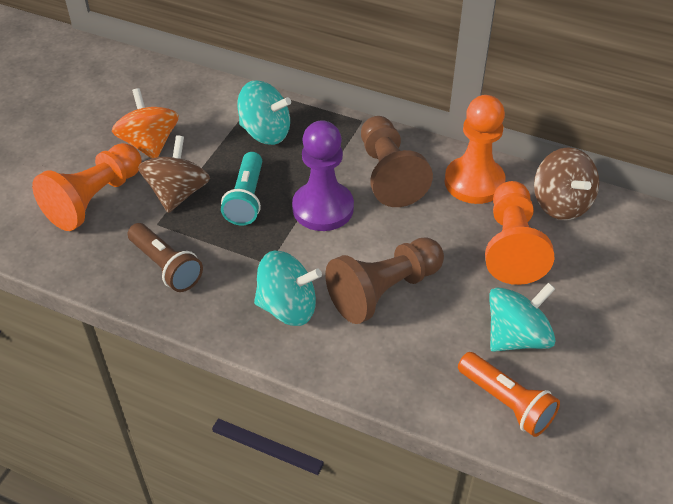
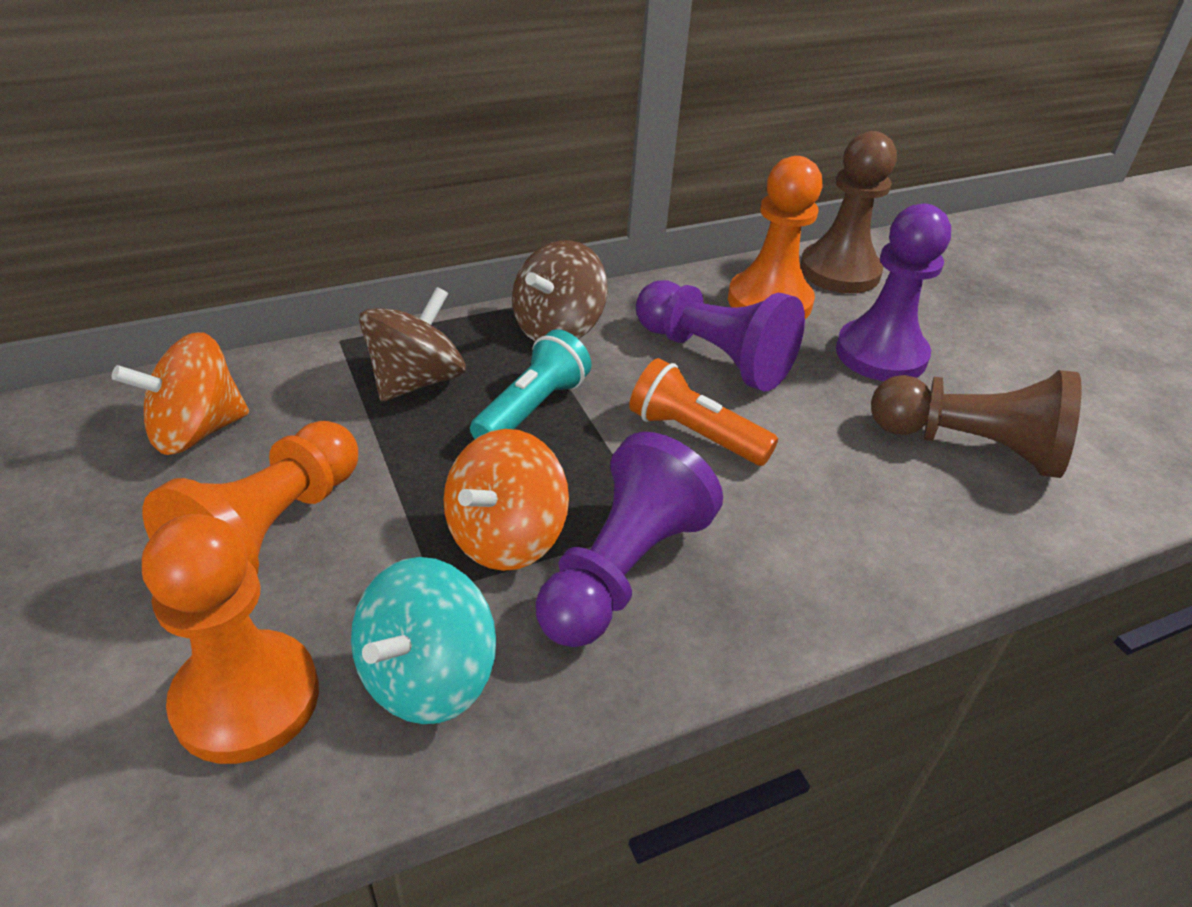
brown flashlight: 1 -> 0
orange spinning top: 1 -> 2
purple pawn: 1 -> 3
turquoise spinning top: 3 -> 1

